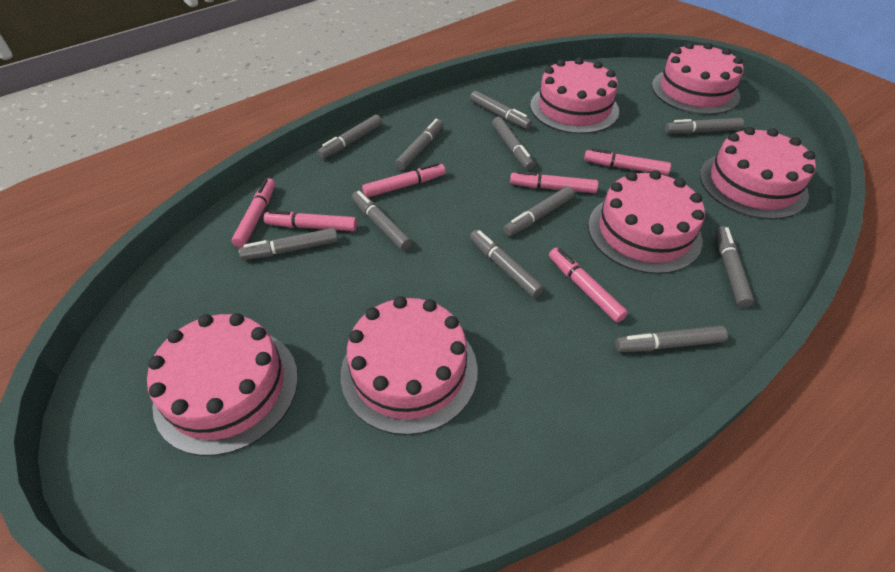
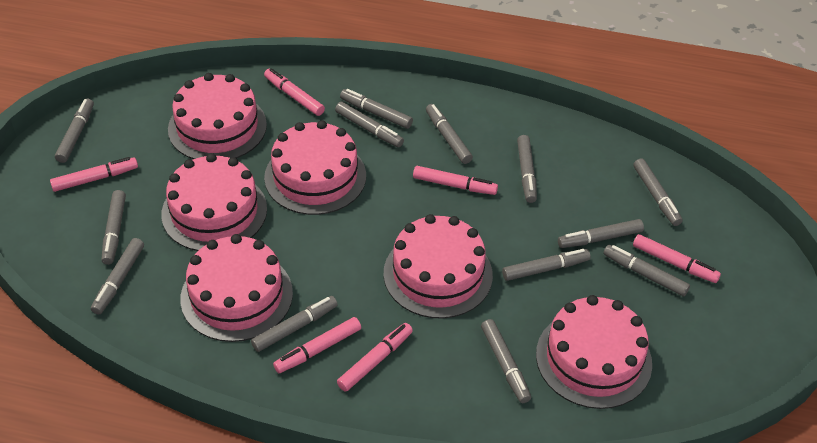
grey marker: 11 -> 13

